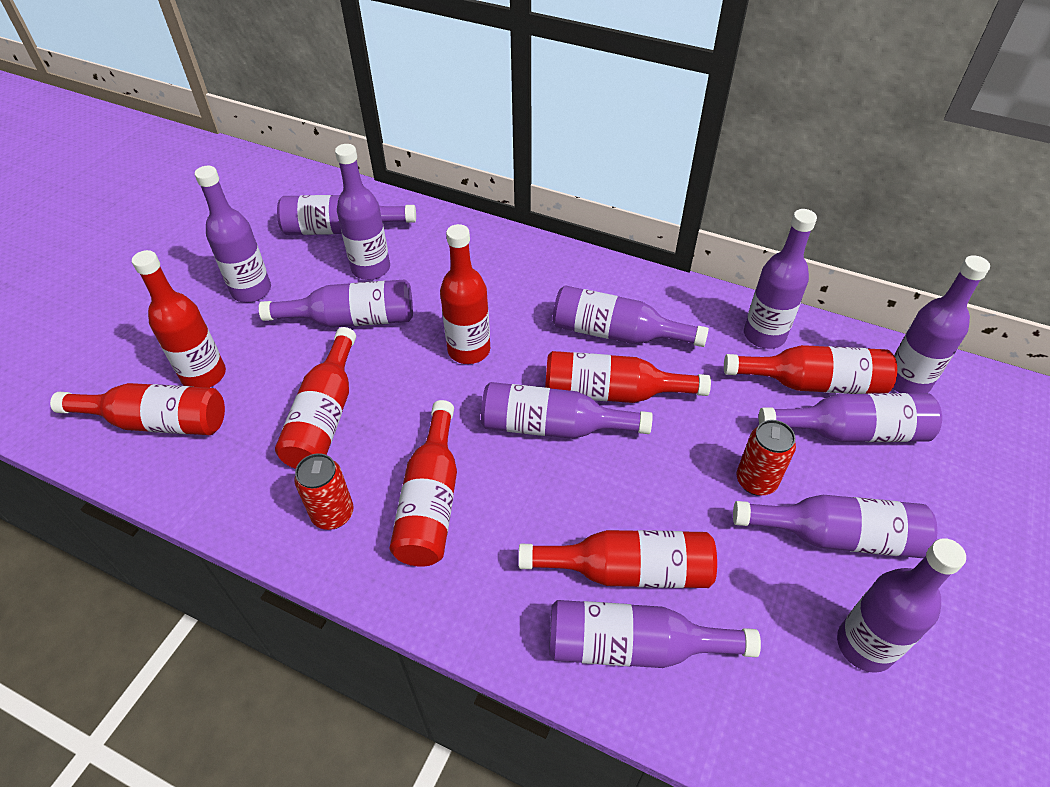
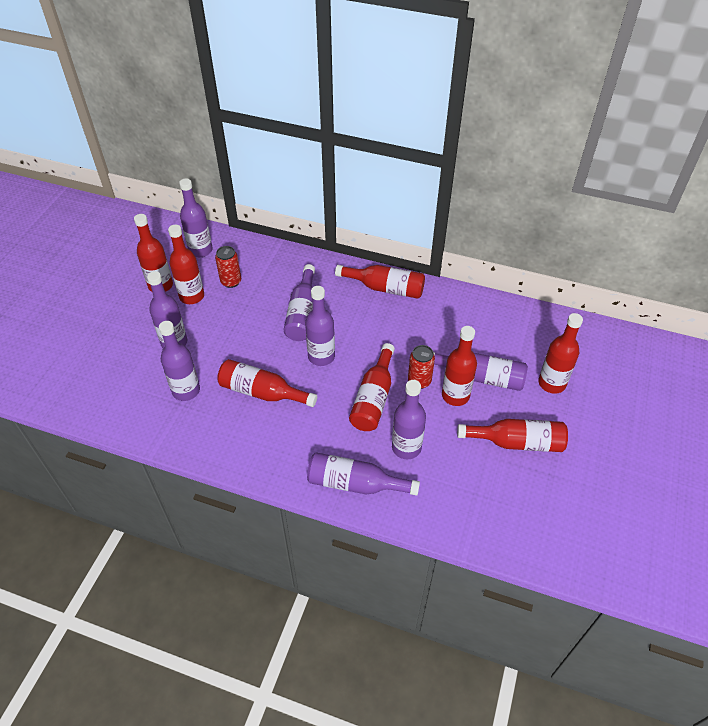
purple bottle: 12 -> 8

